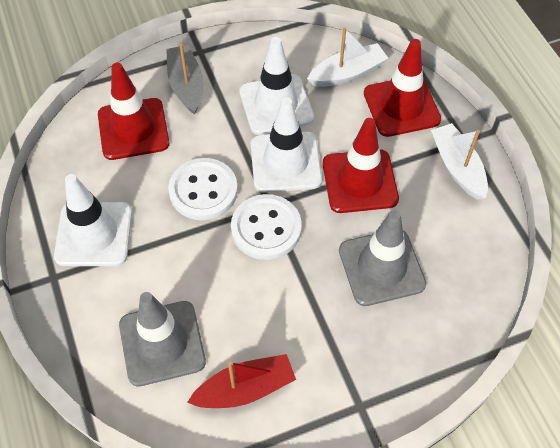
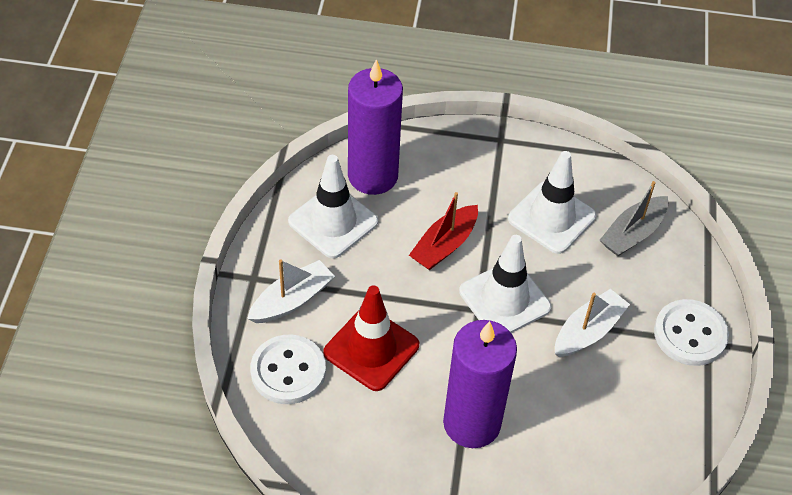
grey traffic cone: 2 -> 0
purple candle: 0 -> 2
red traffic cone: 3 -> 1

